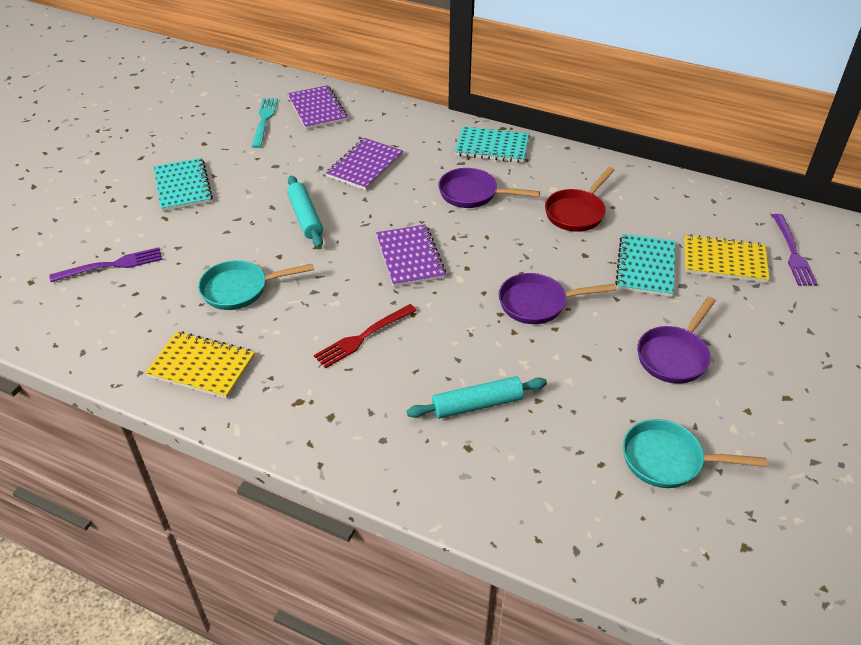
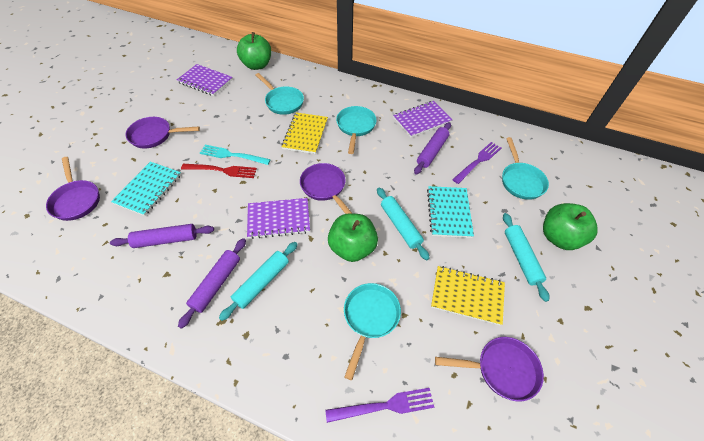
green apple: 0 -> 3
purple pan: 3 -> 4
purple rolling pin: 0 -> 3
red pan: 1 -> 0
turquoise notebook: 3 -> 2
turquoise pan: 2 -> 4
turquoise rolling pin: 2 -> 3

